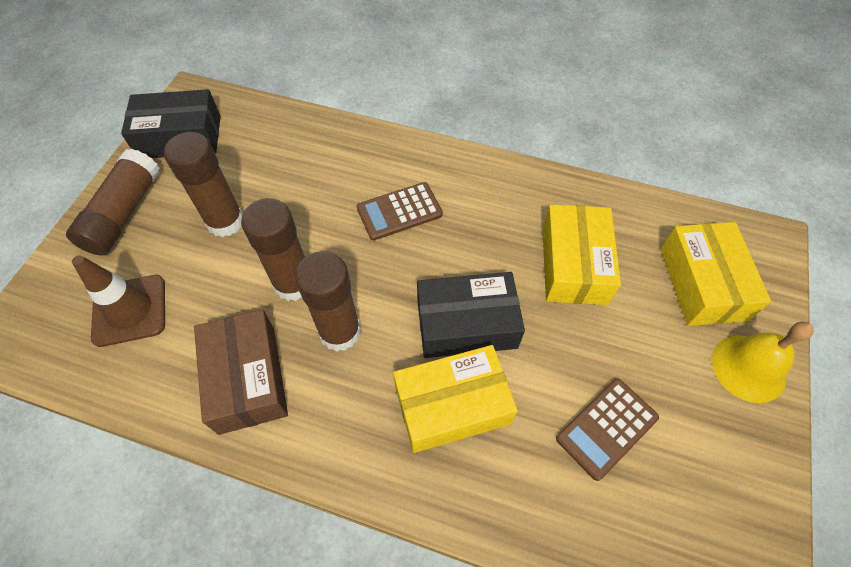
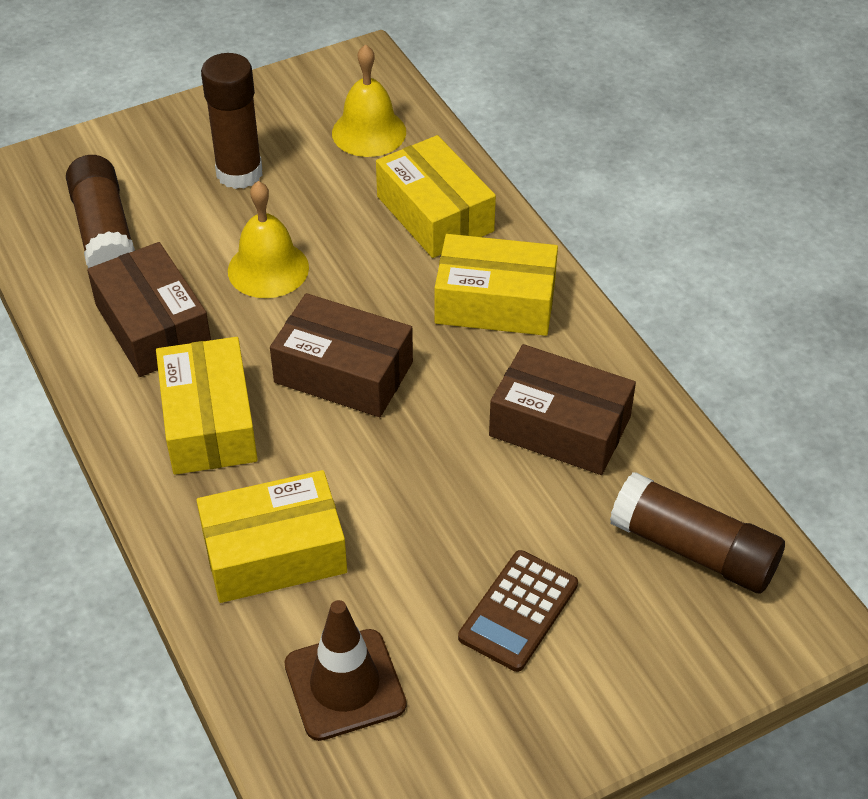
black box: 2 -> 0
brown box: 1 -> 3
brown calculator: 2 -> 1
brown glue stick: 4 -> 3
yellow bell: 1 -> 2
yellow box: 3 -> 4

